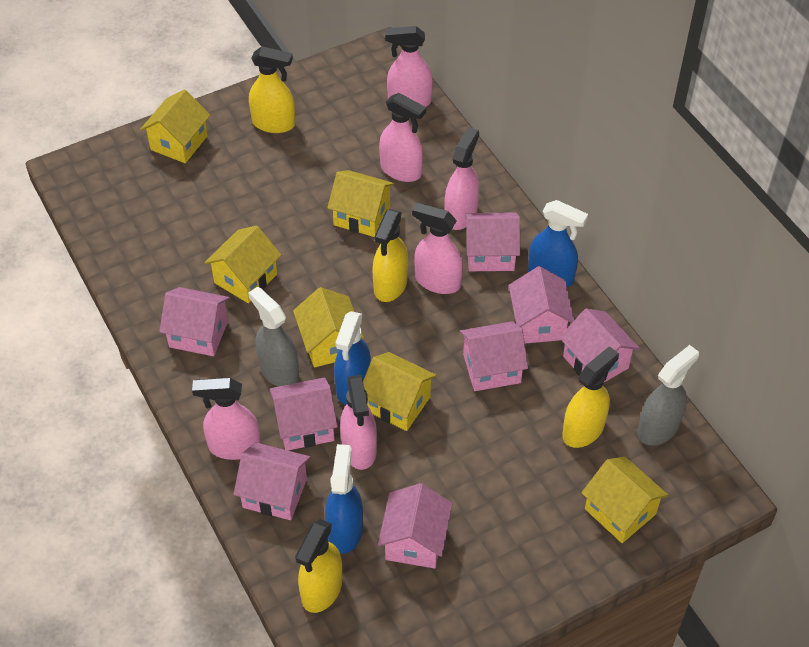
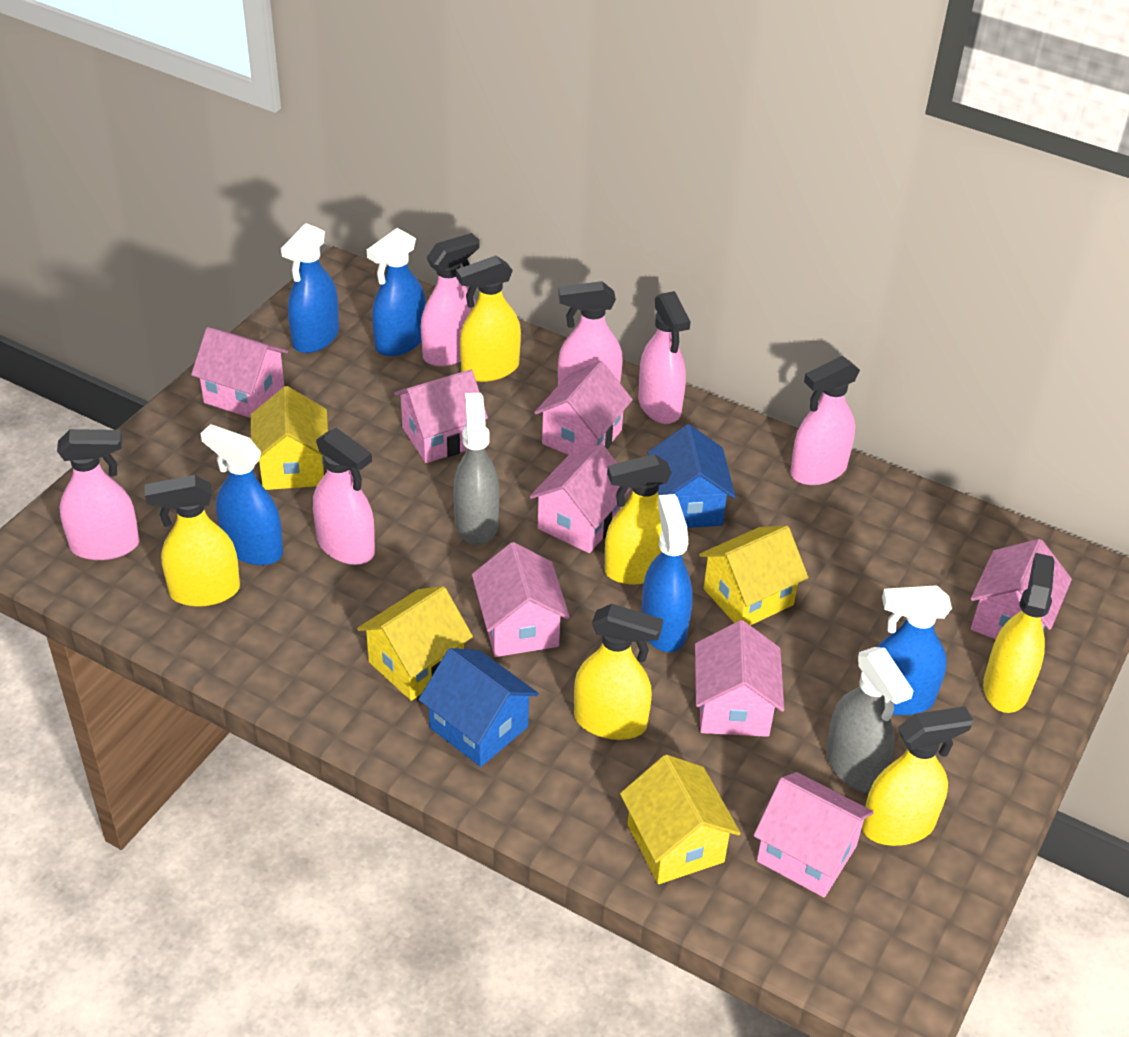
blue house: 0 -> 2
blue spray bottle: 3 -> 5
yellow house: 6 -> 4
yellow spray bottle: 4 -> 6

